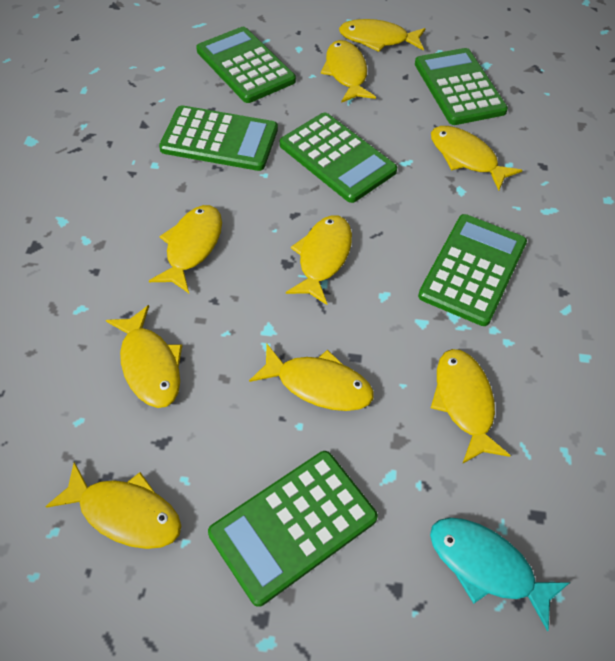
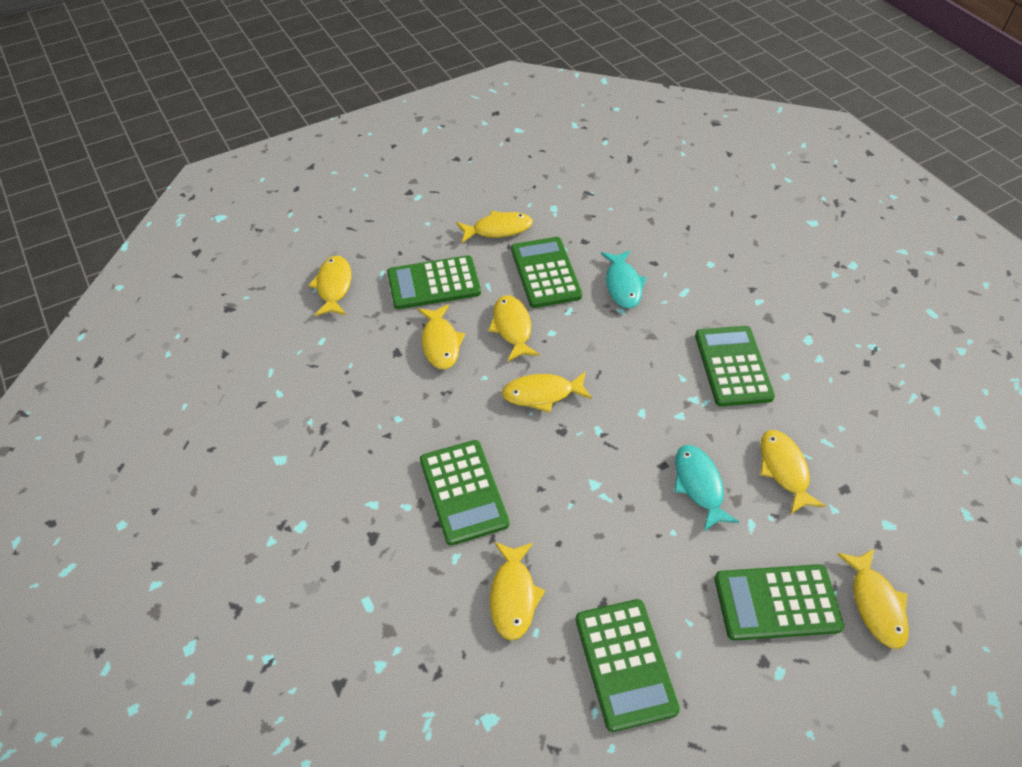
turquoise fish: 1 -> 2
yellow fish: 9 -> 8

